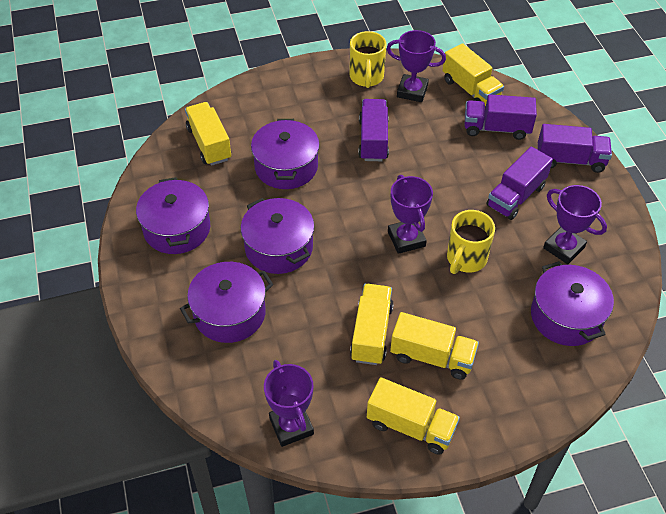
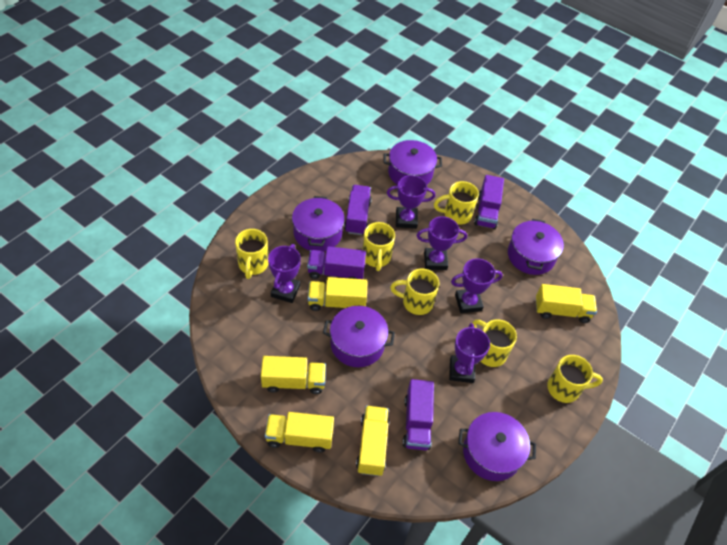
purple trophy: 4 -> 5
yellow mug: 2 -> 6

